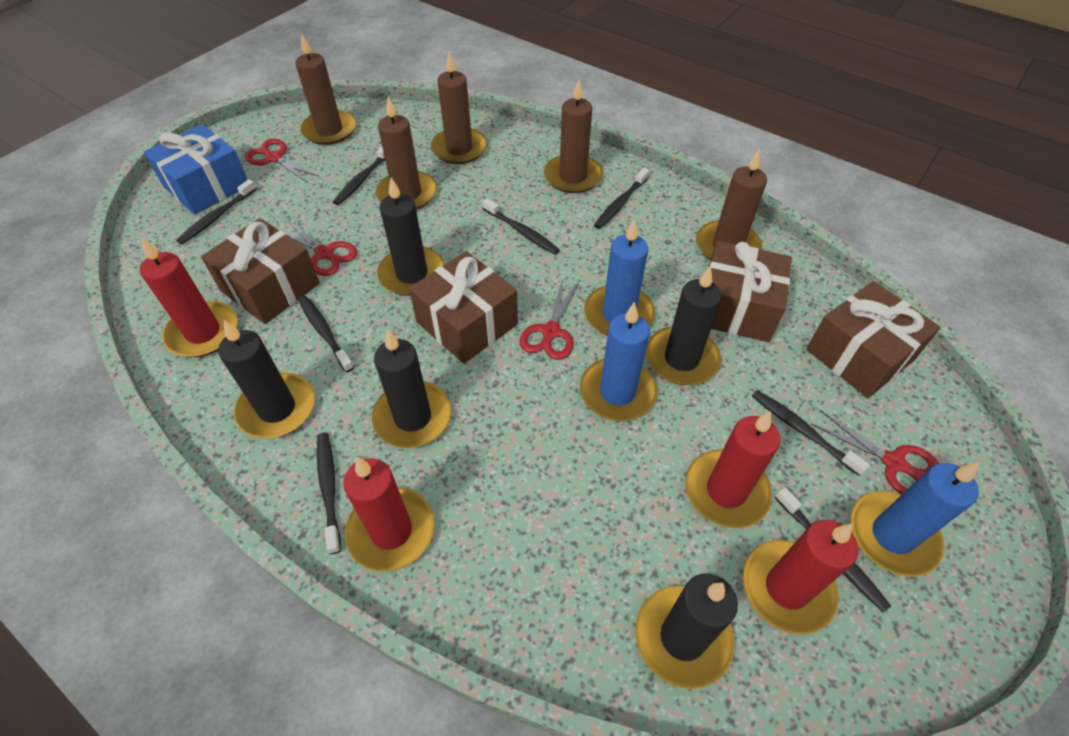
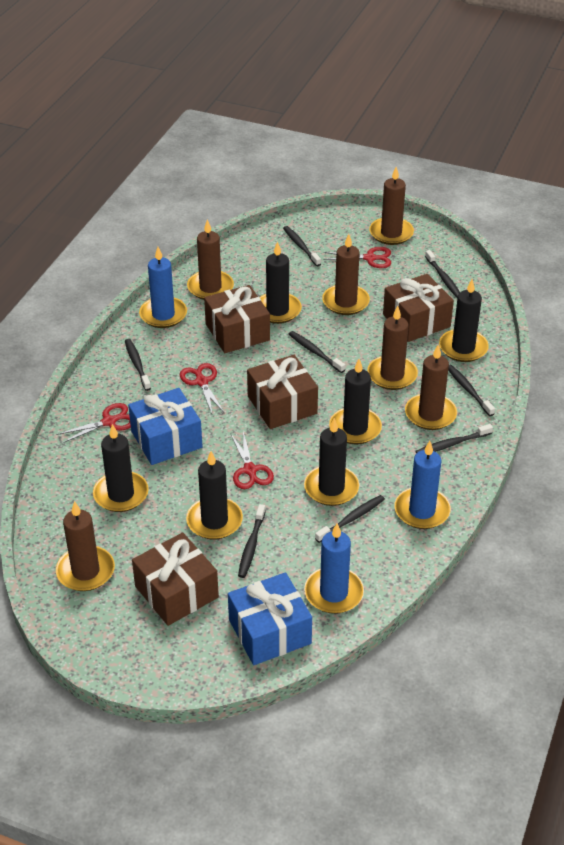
black candle: 5 -> 6
blue gift: 1 -> 2
brown candle: 5 -> 6
red candle: 4 -> 0

